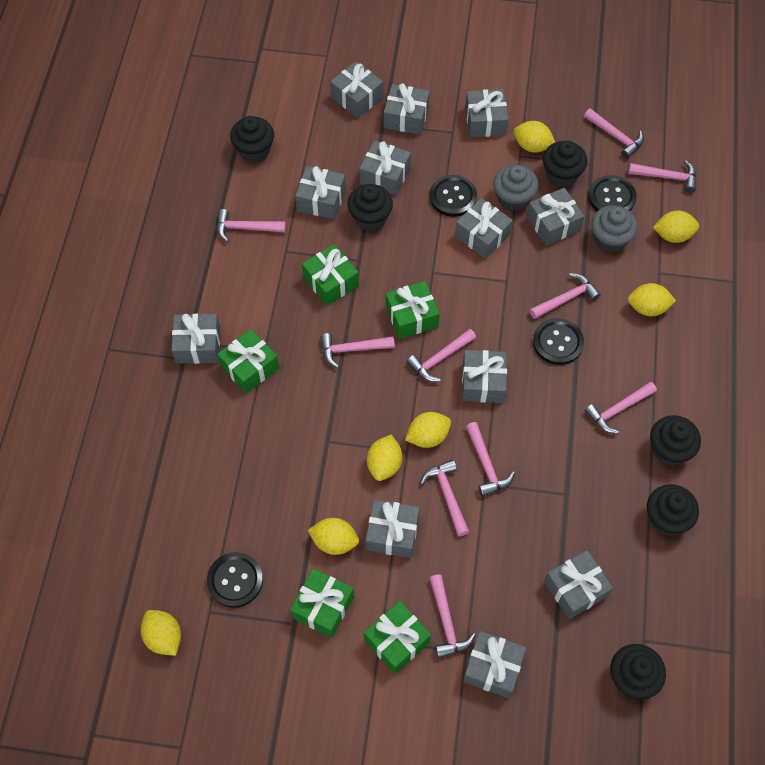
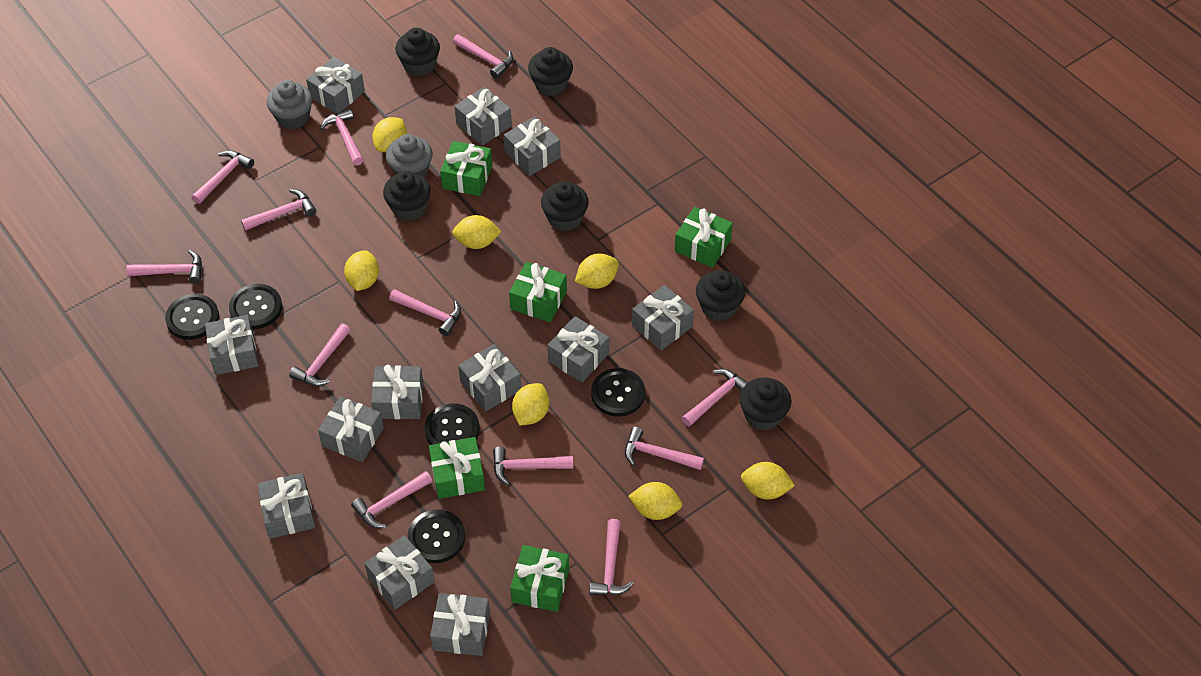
black button: 4 -> 5
pink hammer: 10 -> 12

